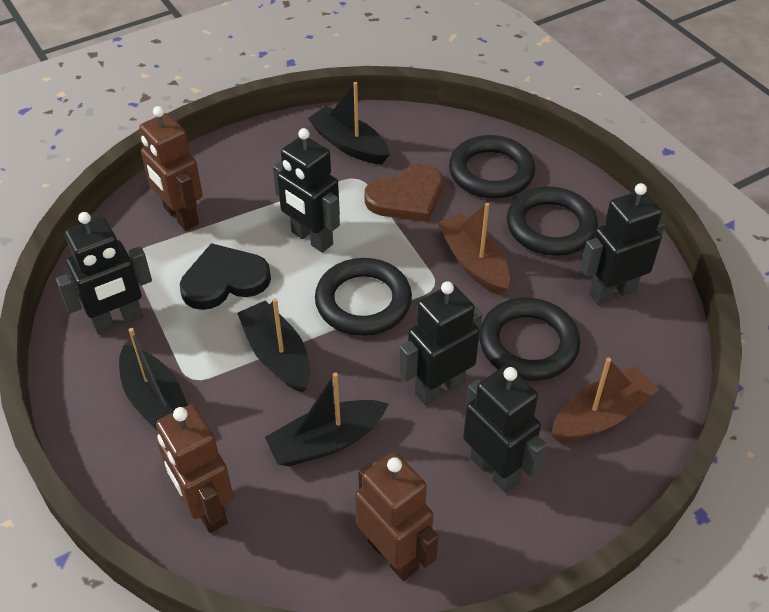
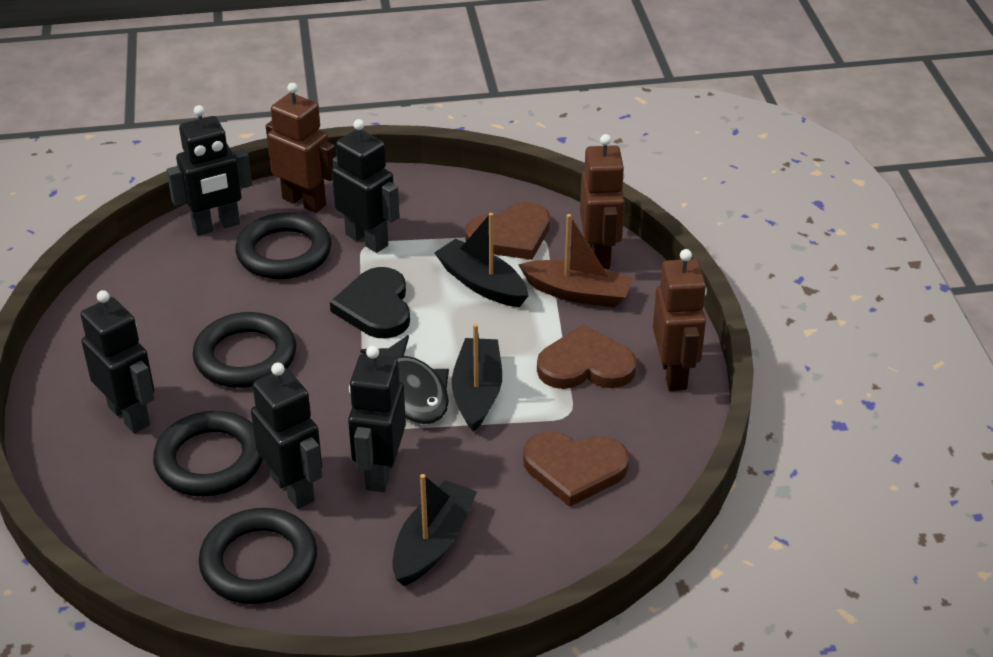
black boat: 4 -> 3
black fish: 0 -> 1
brown boat: 2 -> 1
brown heart: 1 -> 3

